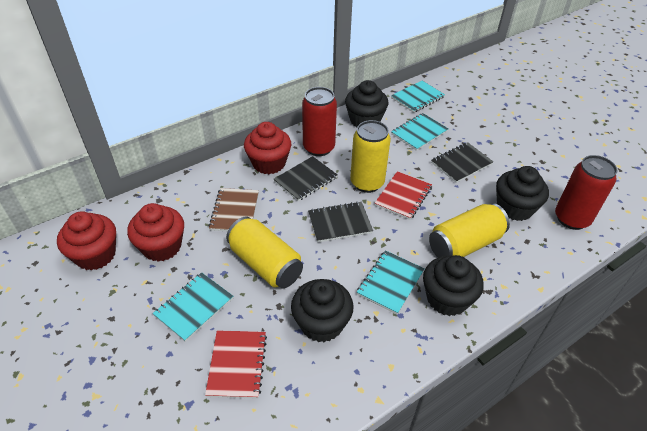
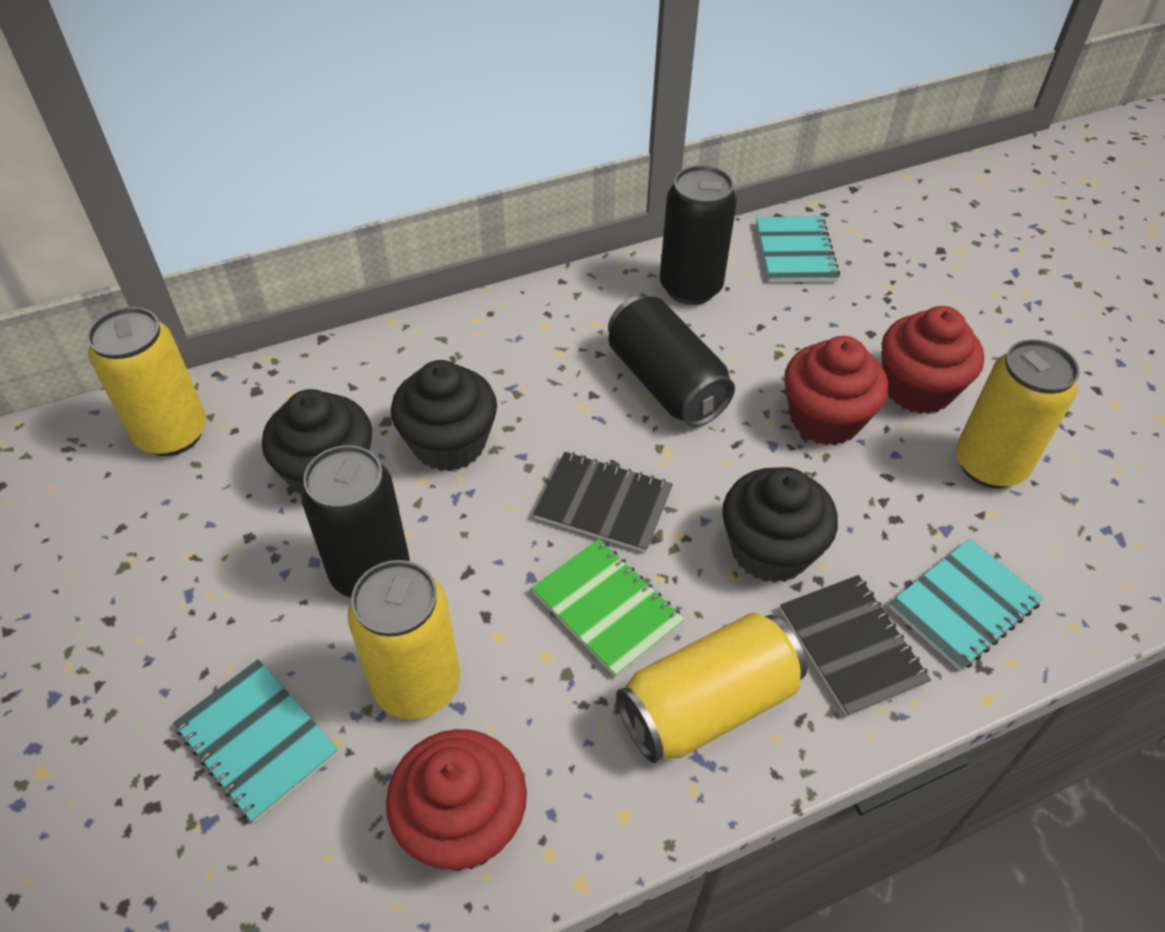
black can: 0 -> 3
black cupcake: 4 -> 3
black notebook: 3 -> 2
brown notebook: 1 -> 0
green notebook: 0 -> 1
red can: 2 -> 0
red notebook: 2 -> 0
turquoise notebook: 4 -> 3
yellow can: 3 -> 4

